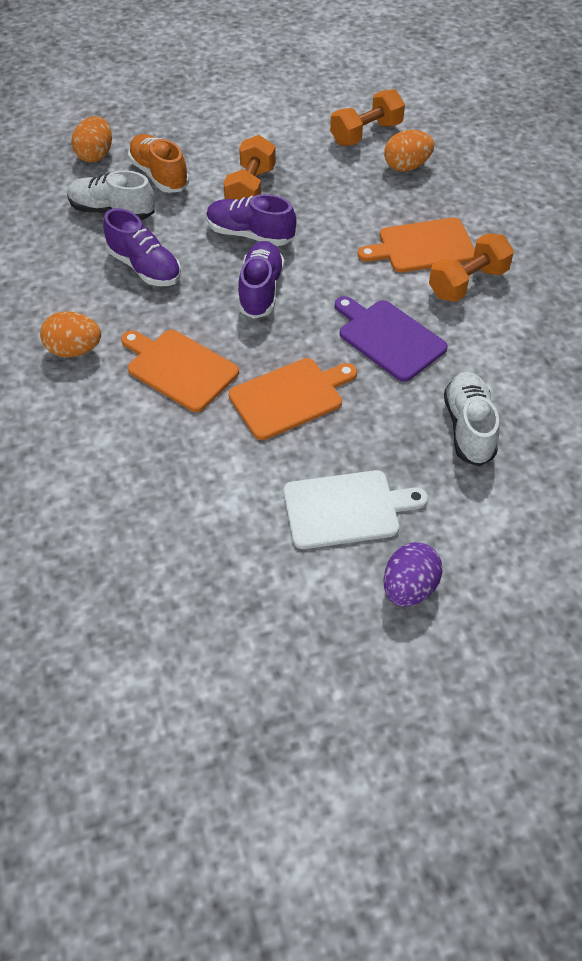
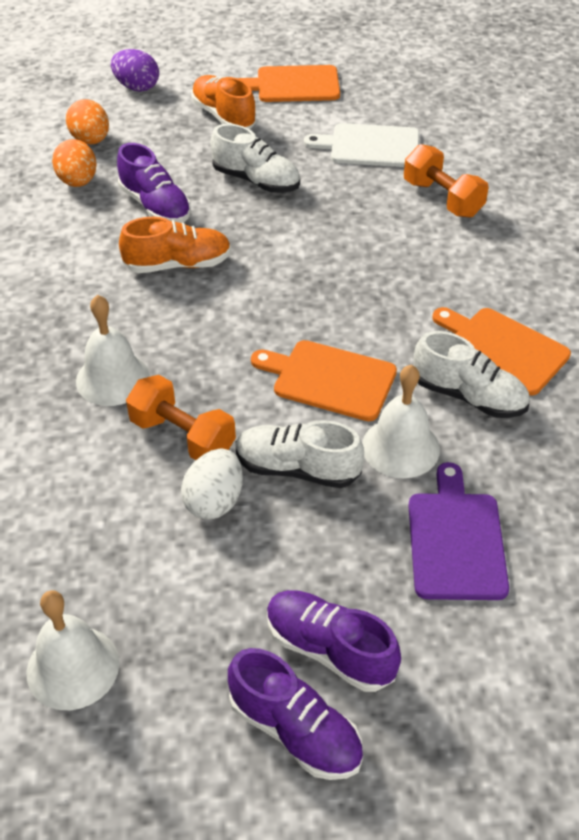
orange dumbbell: 3 -> 2
orange egg: 3 -> 2
orange shoe: 1 -> 2
white bell: 0 -> 3
white egg: 0 -> 1
white shoe: 2 -> 3

